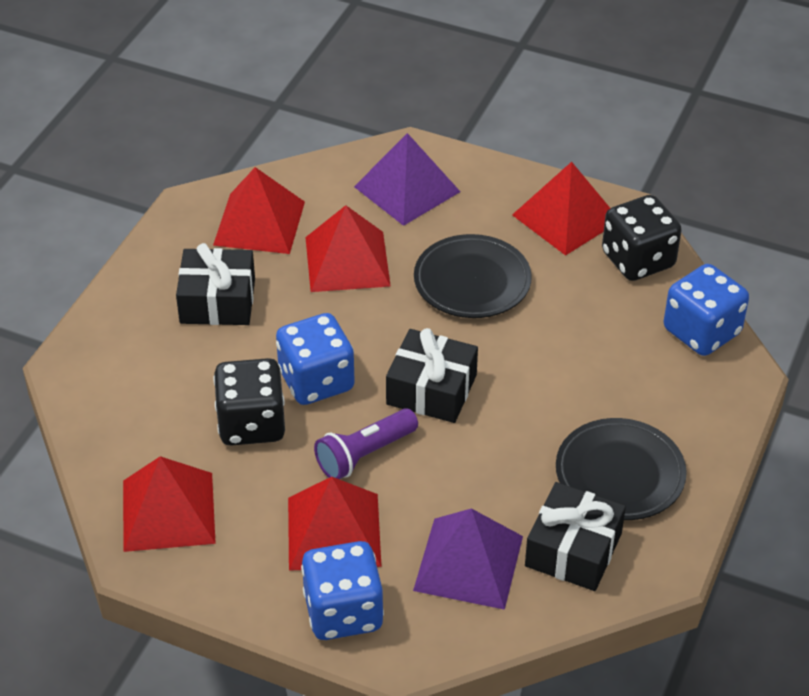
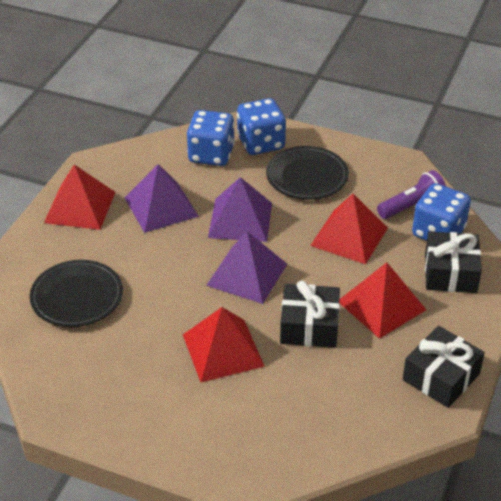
black dice: 2 -> 0
purple pyramid: 2 -> 3
red pyramid: 5 -> 4

